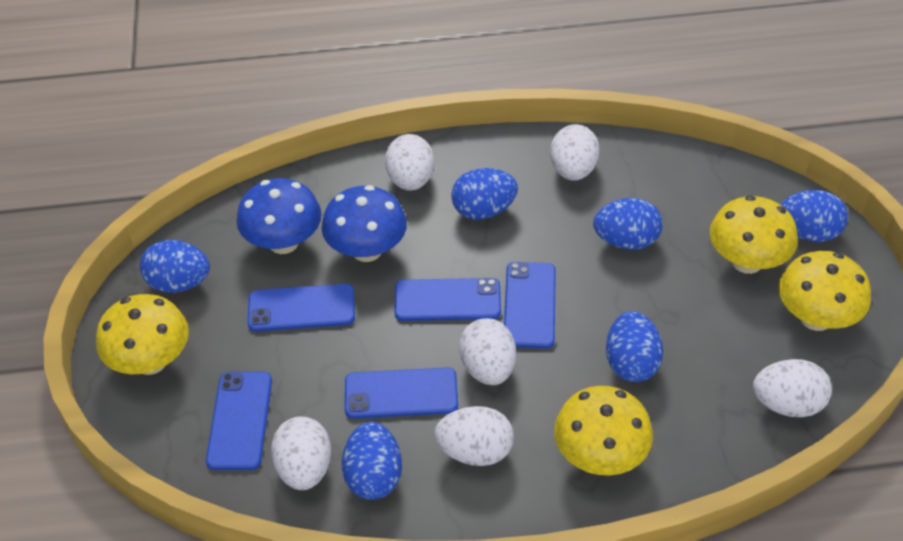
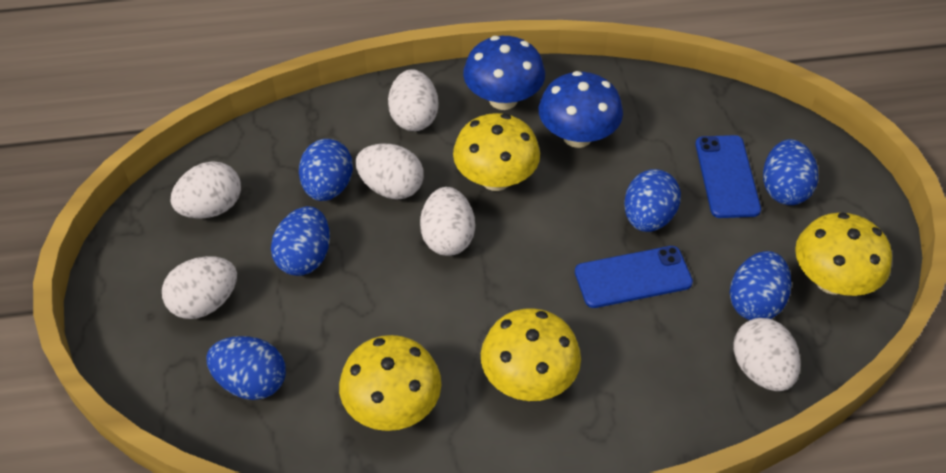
blue phone: 5 -> 2

